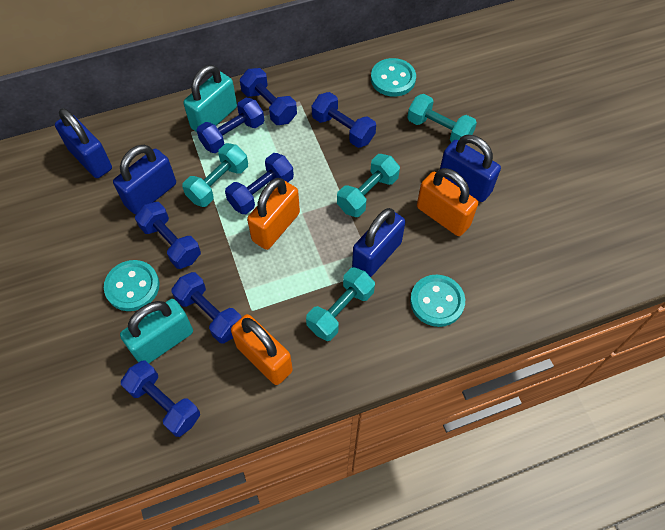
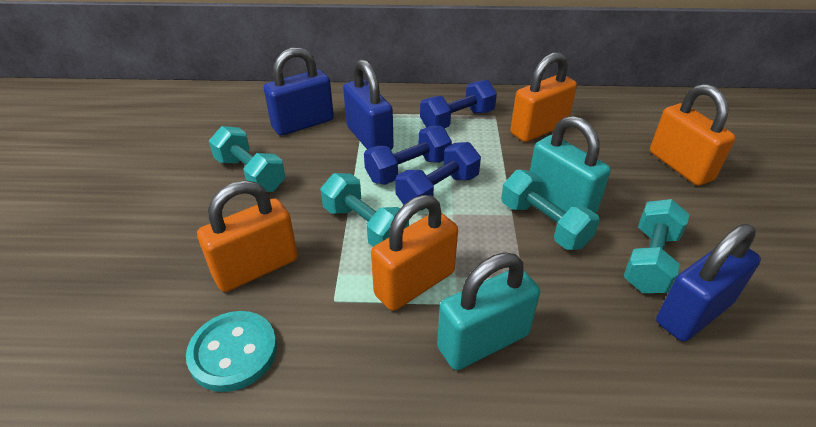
blue dumbbell: 7 -> 3
blue padlock: 4 -> 3
orange padlock: 3 -> 4
turquoise button: 3 -> 1

